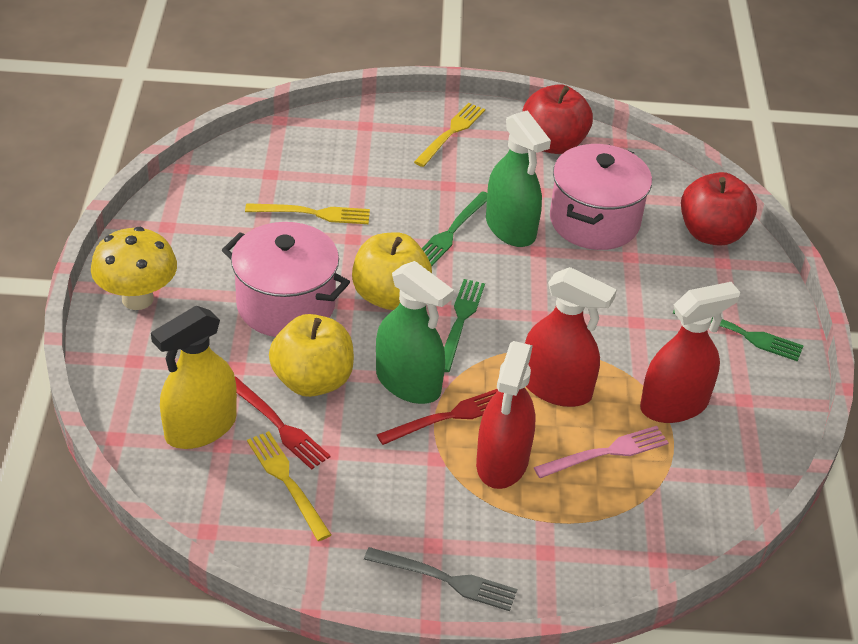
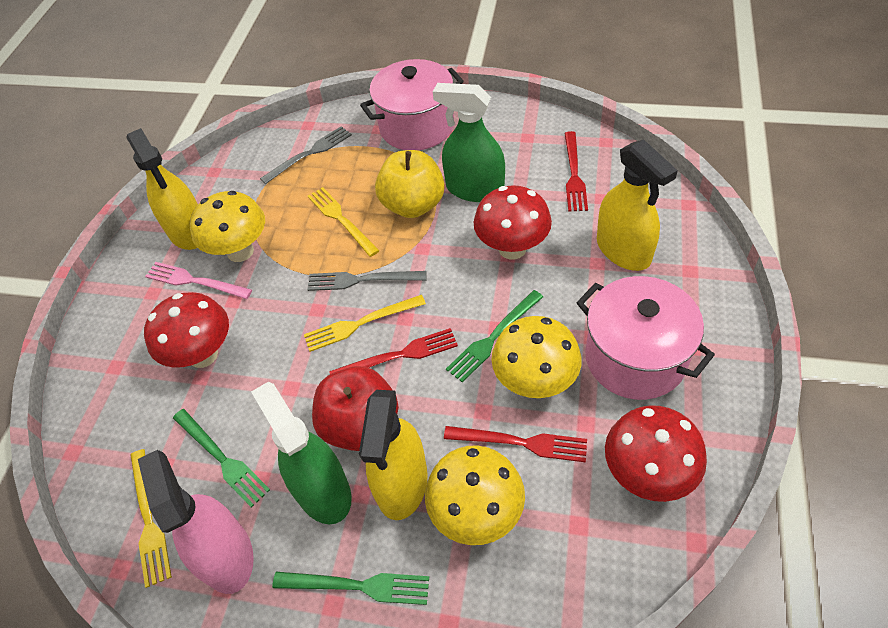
grey fork: 1 -> 2
pink spray bottle: 0 -> 1
red apple: 2 -> 1
red fork: 2 -> 3
red mushroom: 0 -> 3
red spray bottle: 3 -> 0
yellow apple: 2 -> 1
yellow mushroom: 1 -> 3
yellow spray bottle: 1 -> 3

